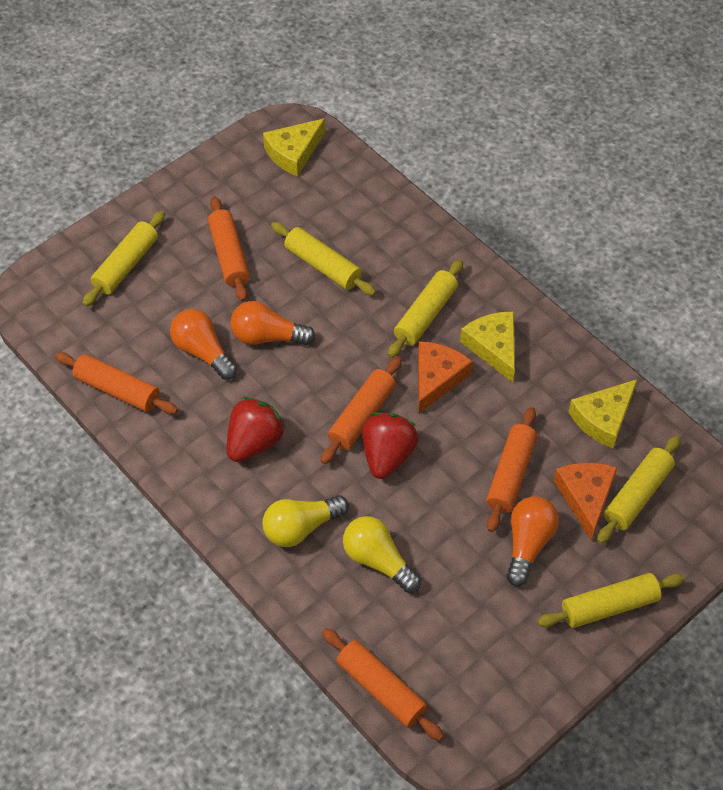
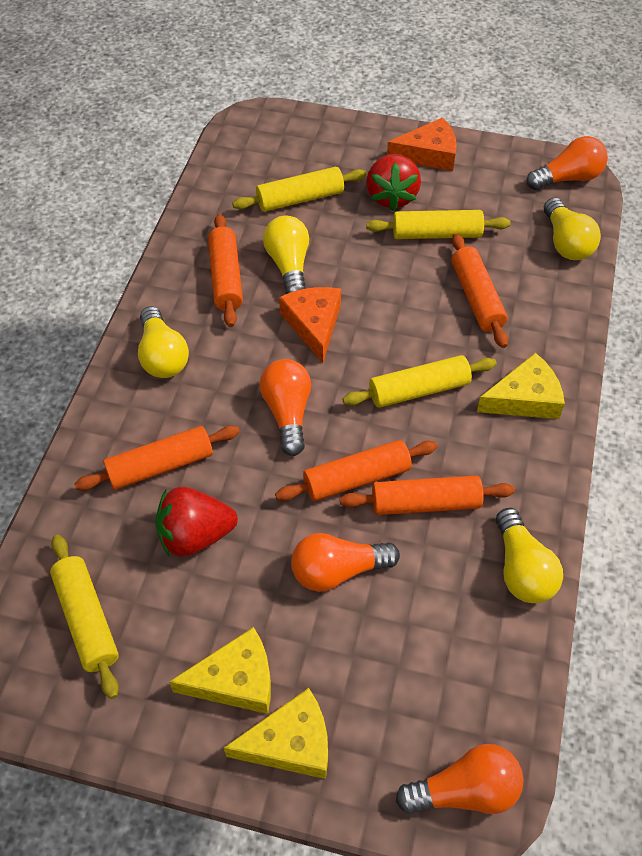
orange light bulb: 3 -> 4
yellow light bulb: 2 -> 4
yellow rolling pin: 5 -> 4

